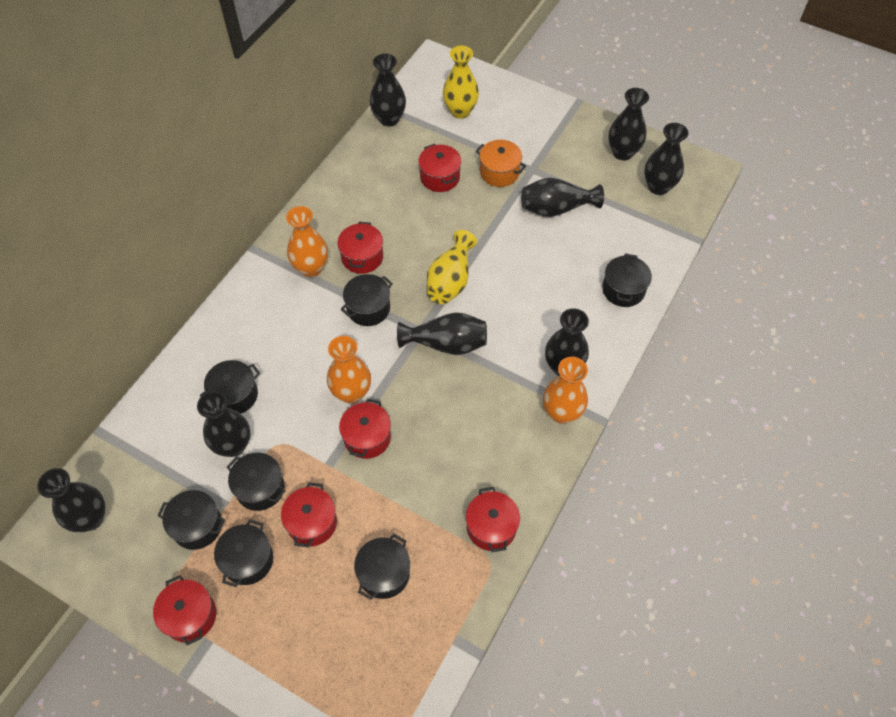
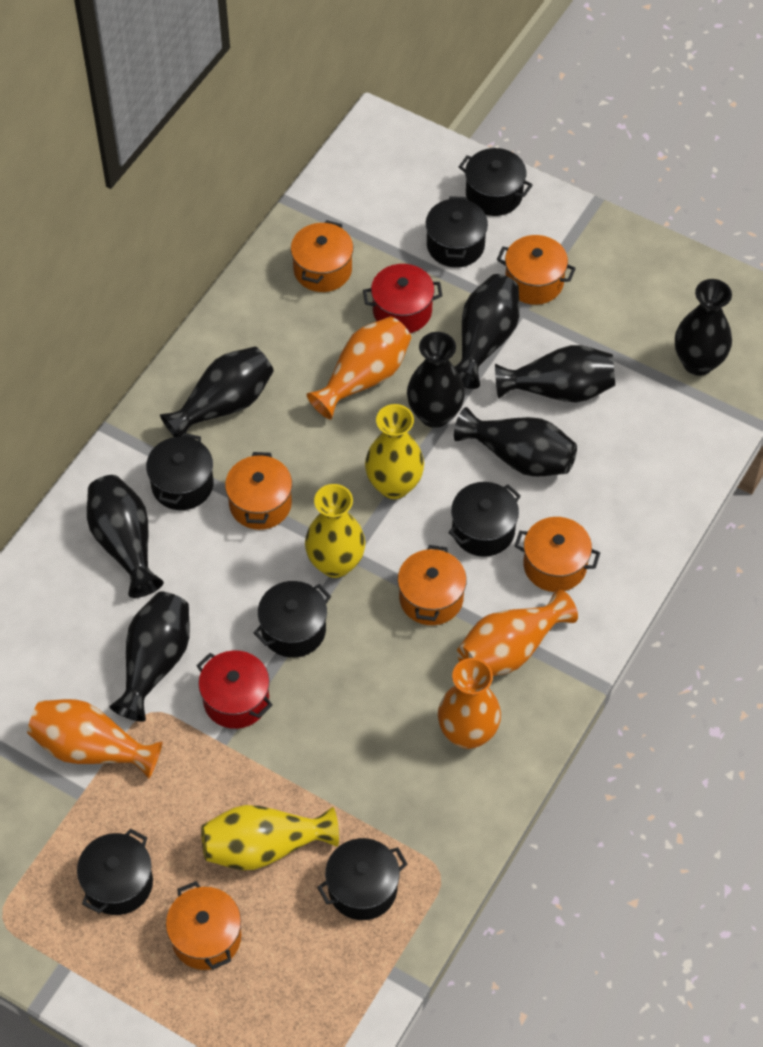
orange pot: 1 -> 6
orange vase: 3 -> 4
red pot: 6 -> 2
yellow vase: 2 -> 3

